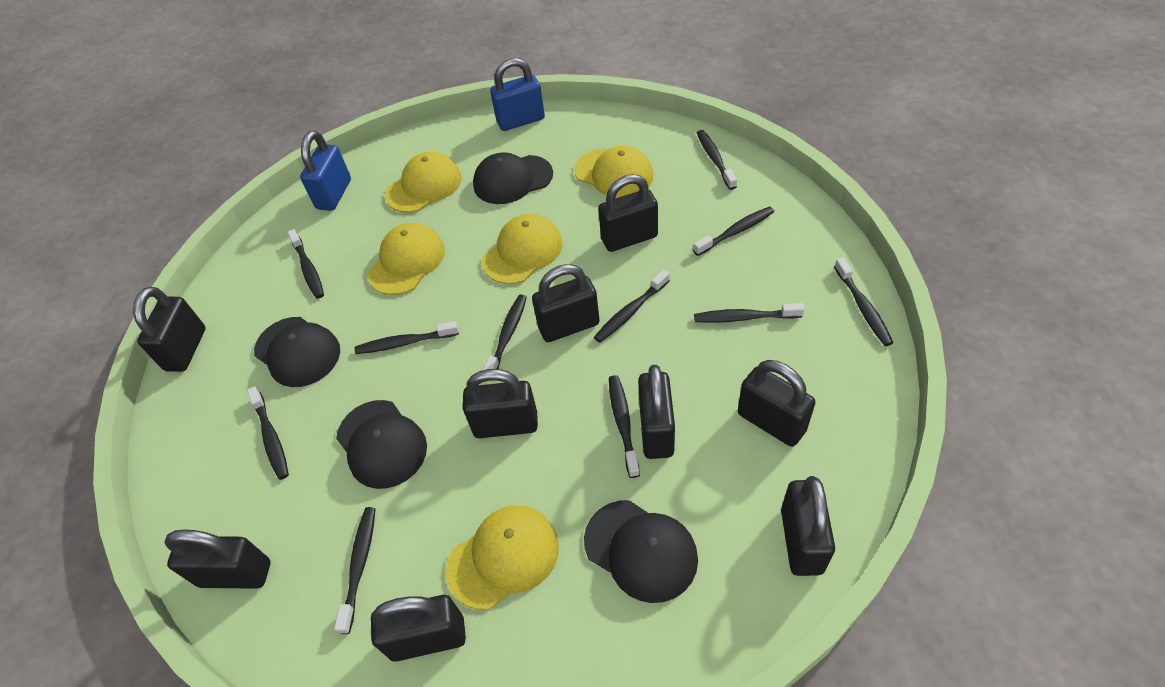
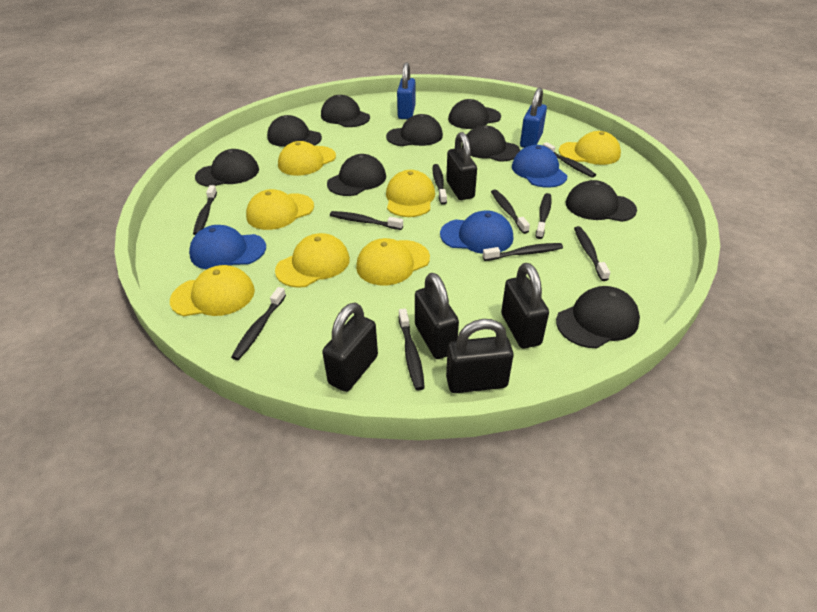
black cap: 4 -> 9
black padlock: 9 -> 5
black toothbrush: 11 -> 10
blue cap: 0 -> 3
yellow cap: 5 -> 7

